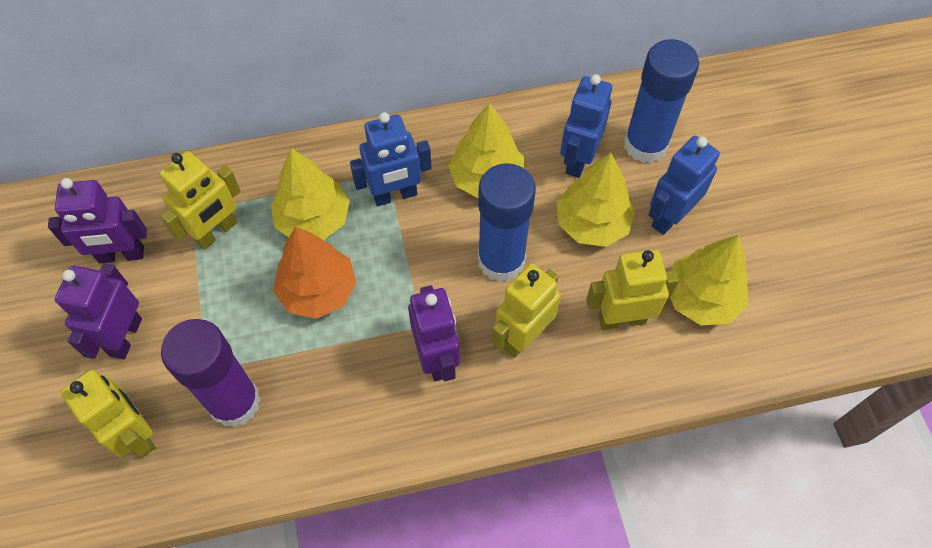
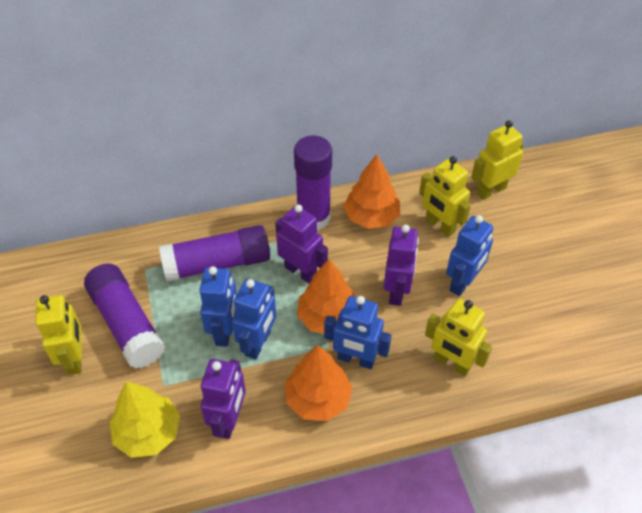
blue glue stick: 2 -> 0
blue robot: 3 -> 4
orange tree: 1 -> 3
purple glue stick: 1 -> 3
yellow tree: 4 -> 1

